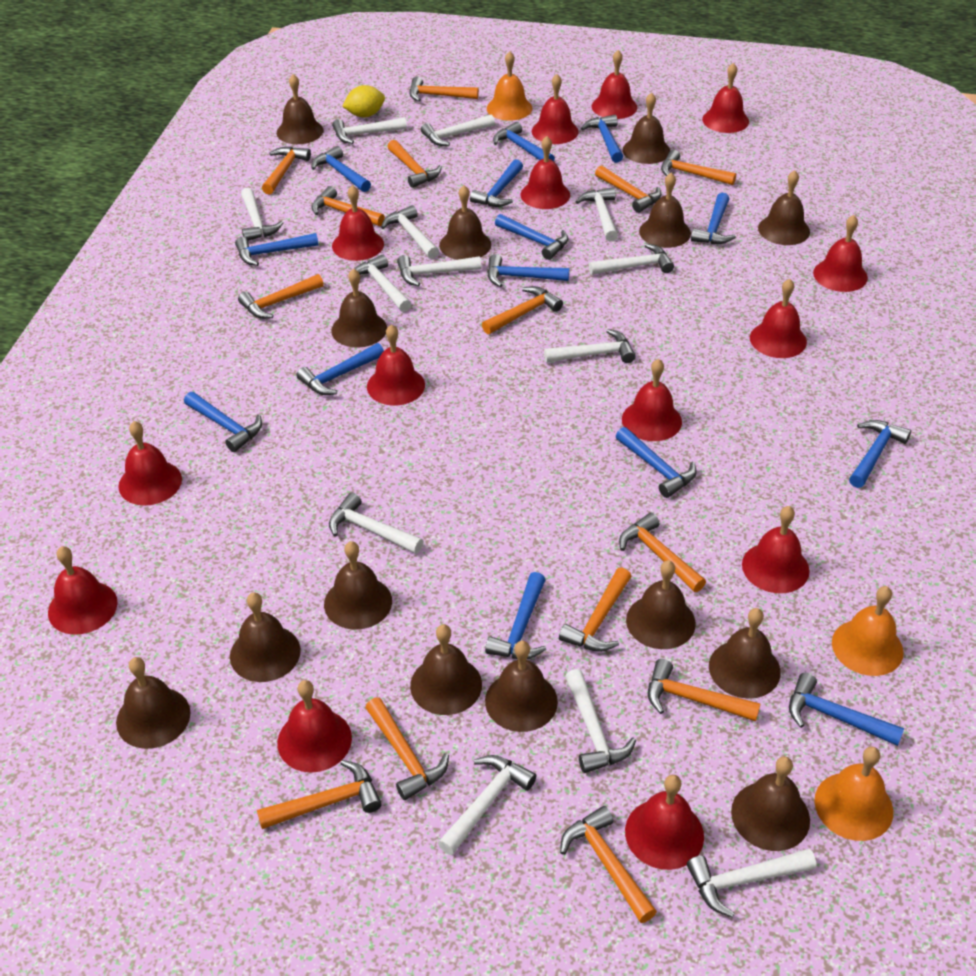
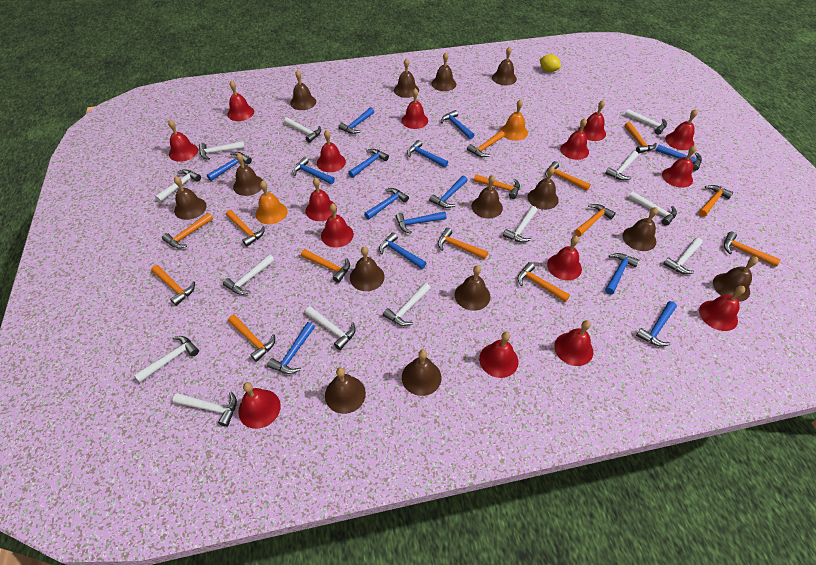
orange bell: 3 -> 2
red bell: 14 -> 15

